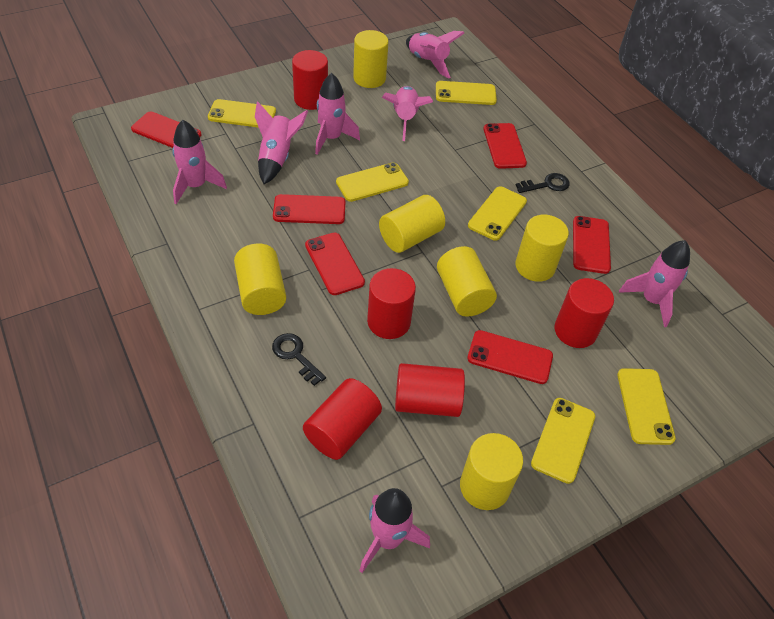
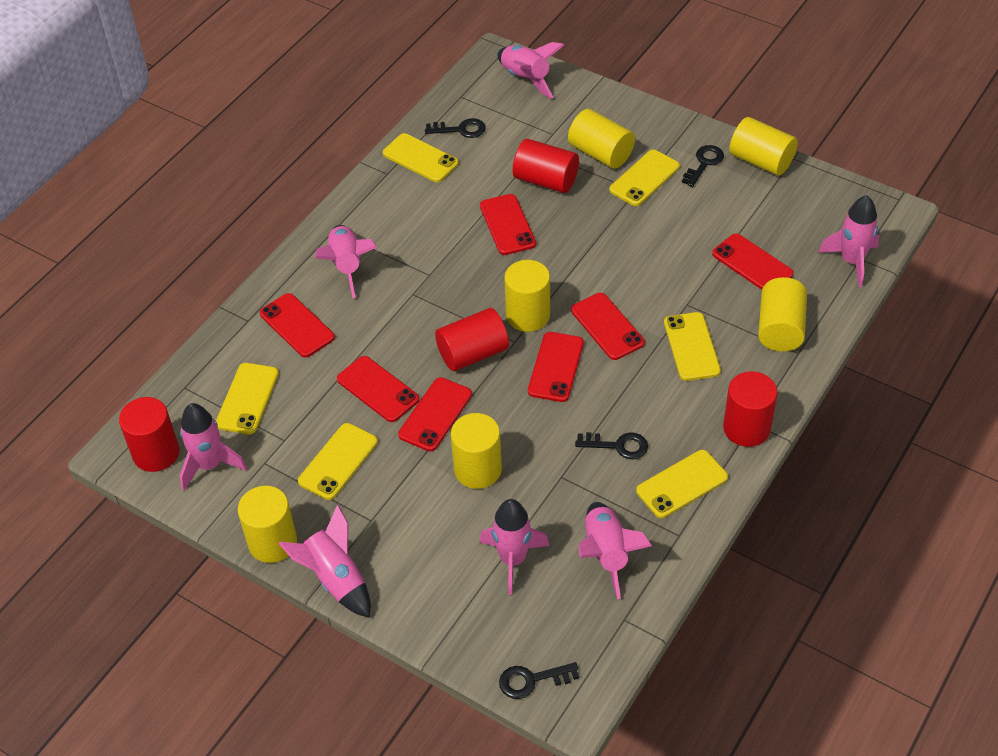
black key: 2 -> 4
red cylinder: 5 -> 4
red phone: 6 -> 7

